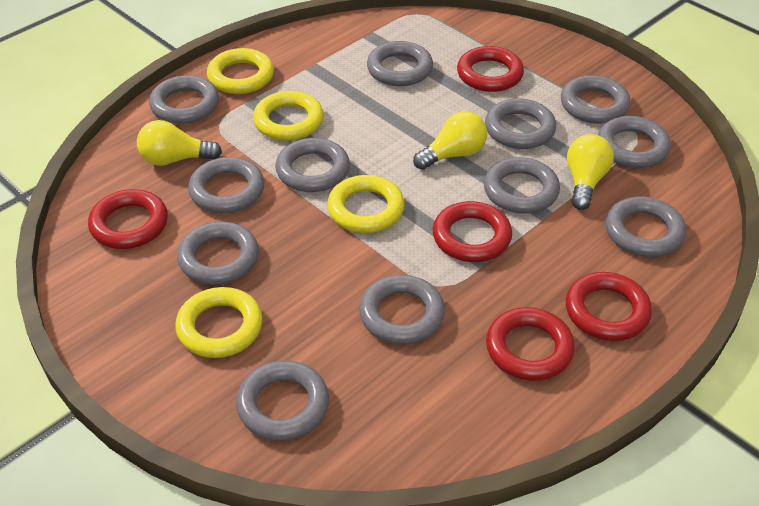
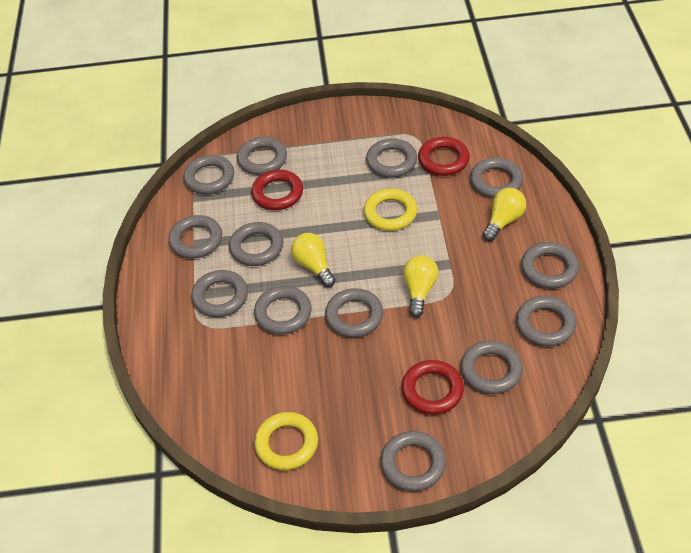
grey ring: 12 -> 13
red ring: 5 -> 3
yellow ring: 4 -> 2

